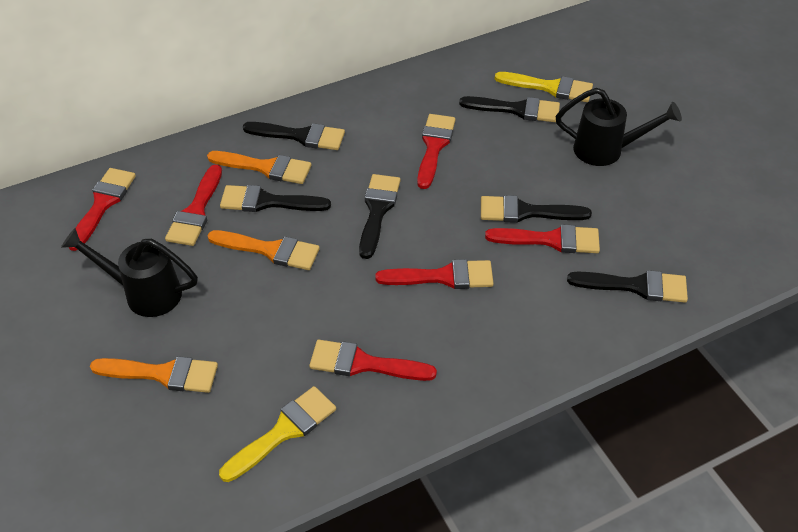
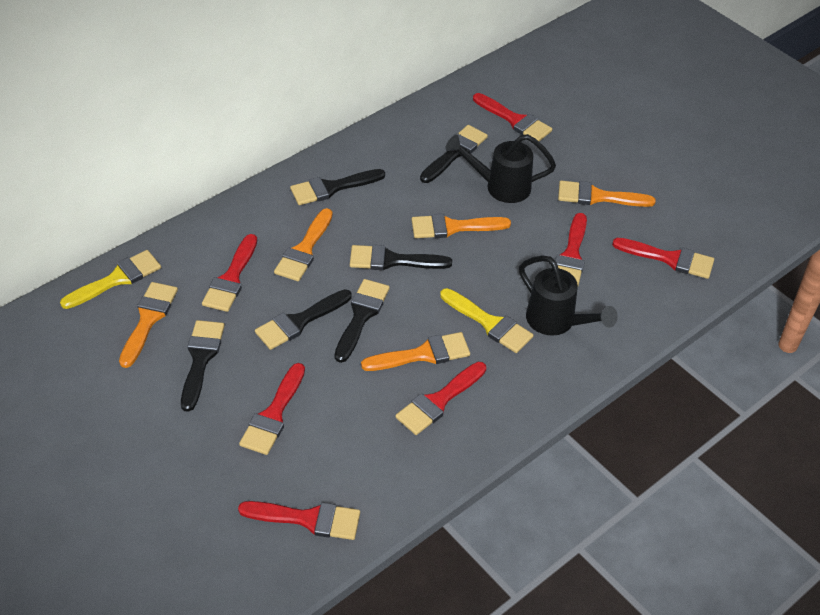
orange brush: 3 -> 5
red brush: 6 -> 7

